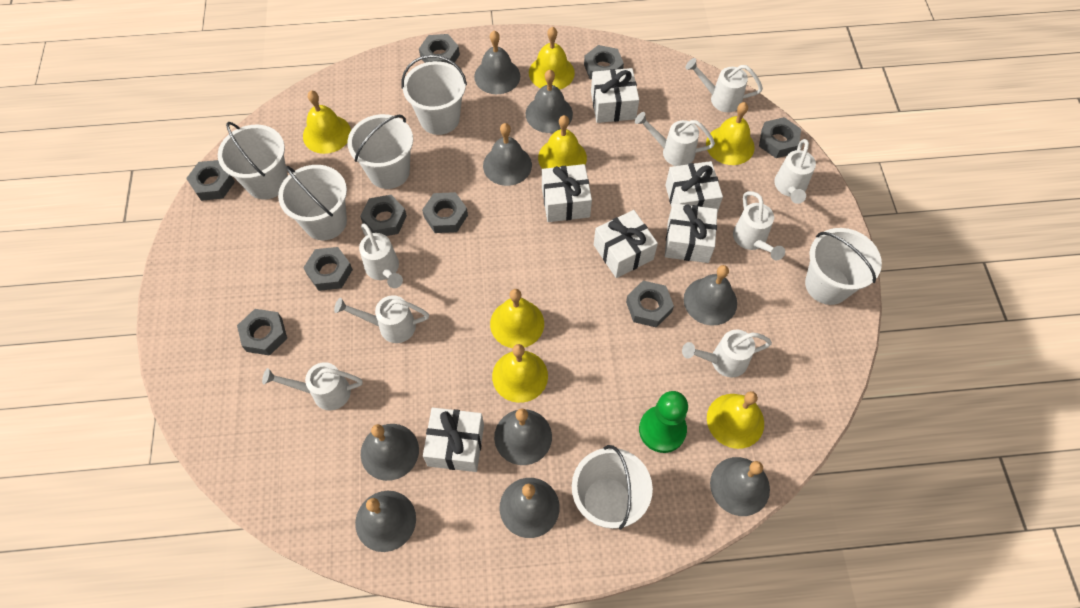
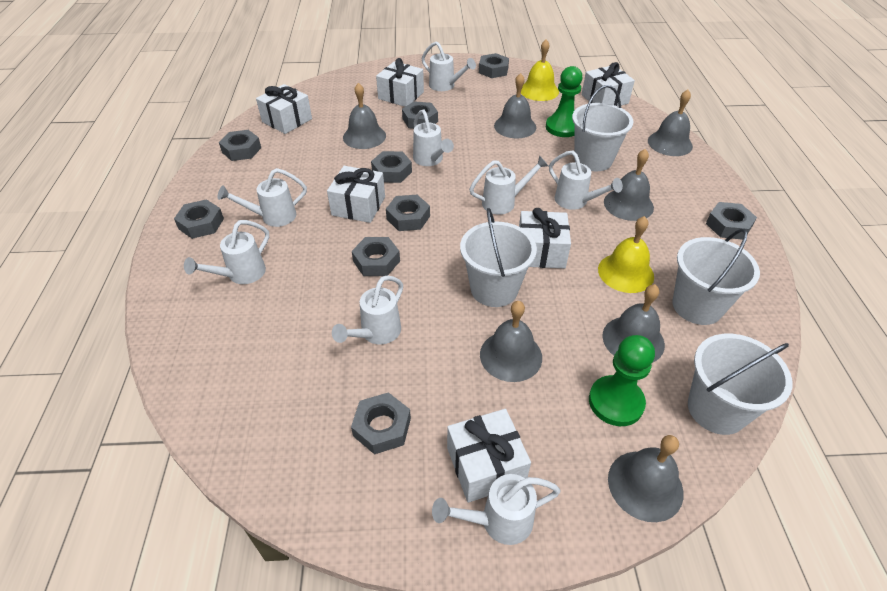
green pawn: 1 -> 2
grey bell: 9 -> 7
white bucket: 6 -> 4
yellow bell: 7 -> 2

